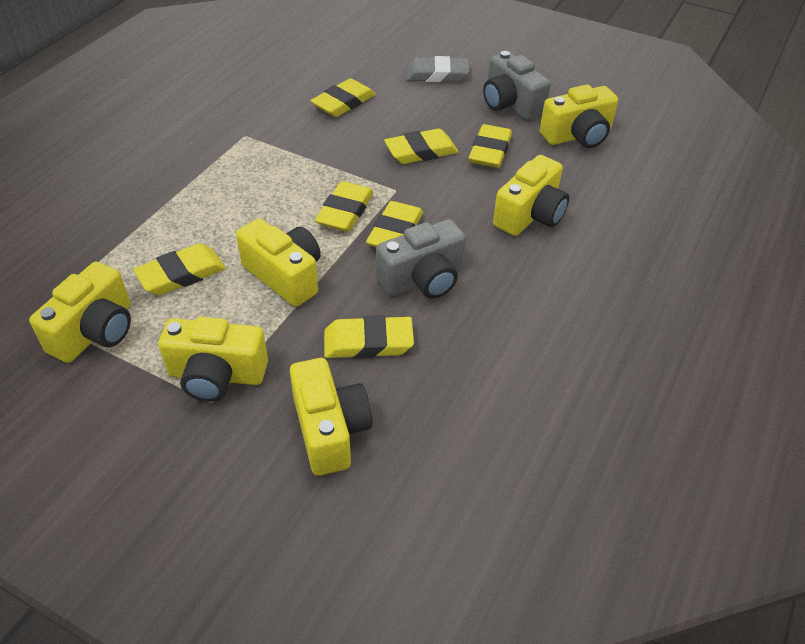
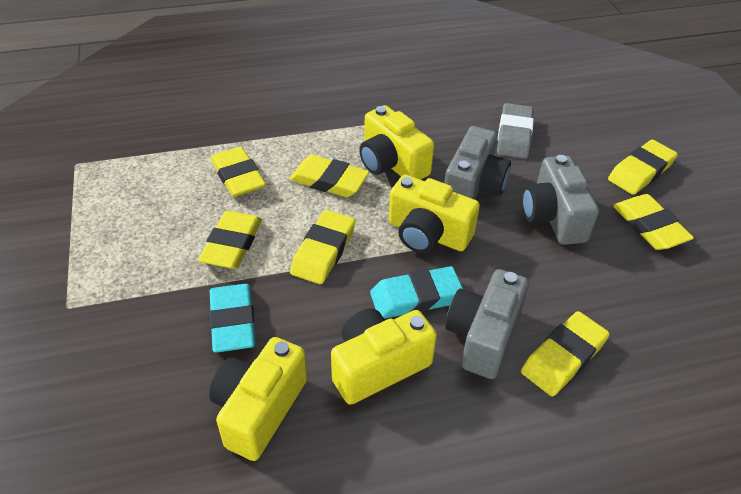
grey camera: 2 -> 3
turquoise eraser: 0 -> 2
yellow camera: 6 -> 4

